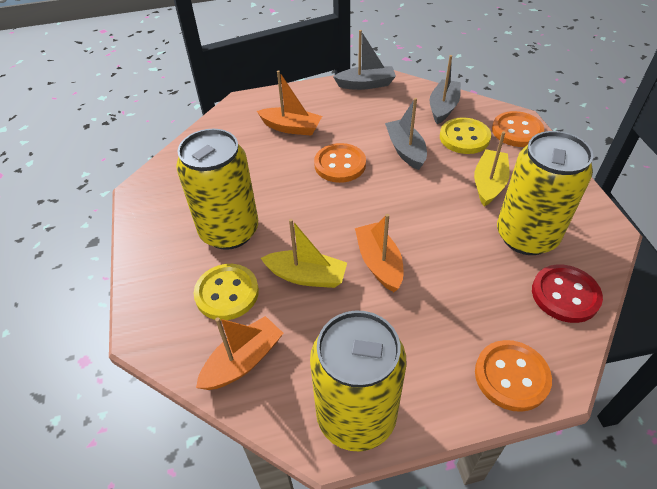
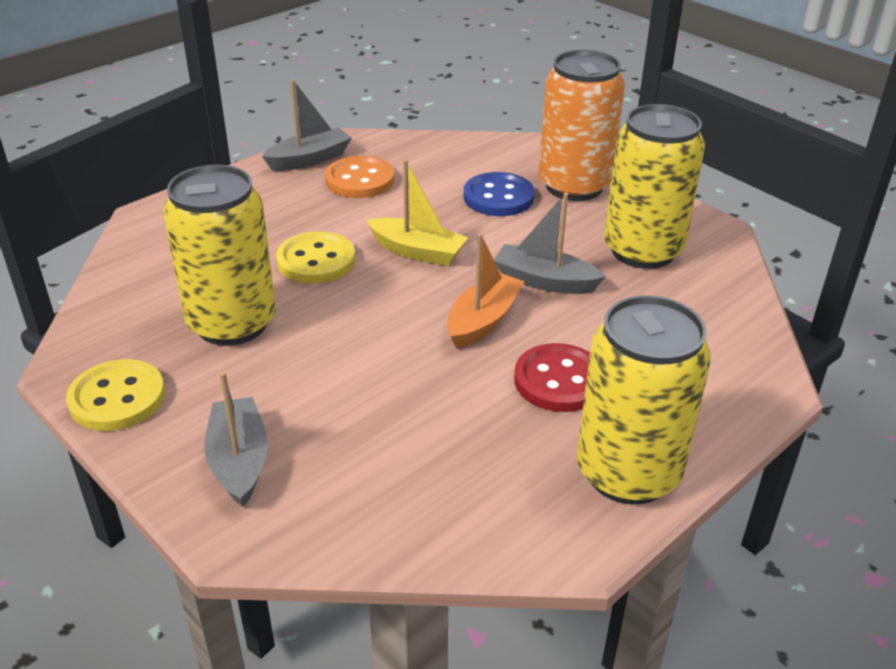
blue button: 0 -> 1
orange boat: 3 -> 1
orange button: 3 -> 1
orange can: 0 -> 1
yellow boat: 2 -> 1

